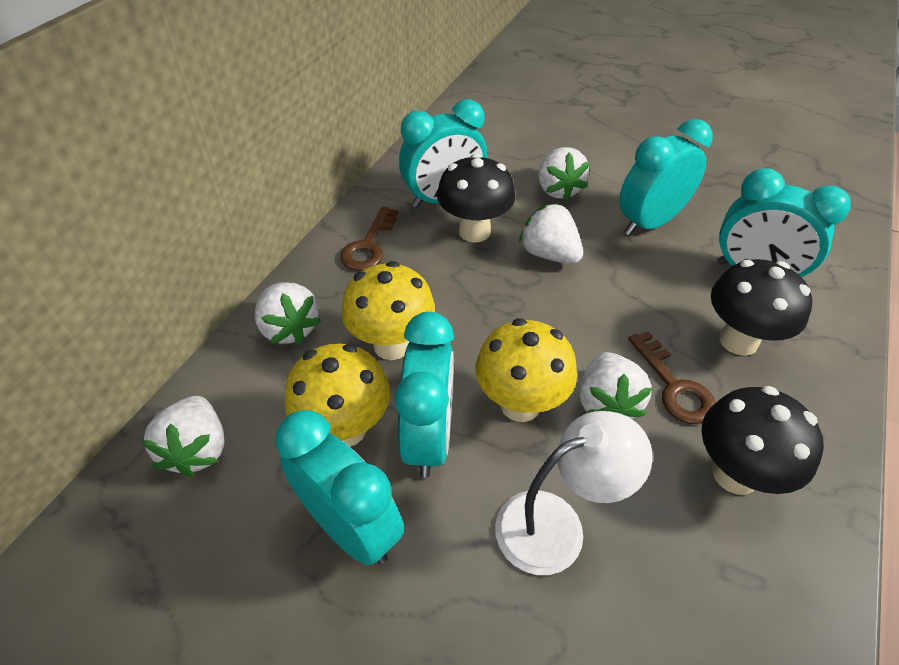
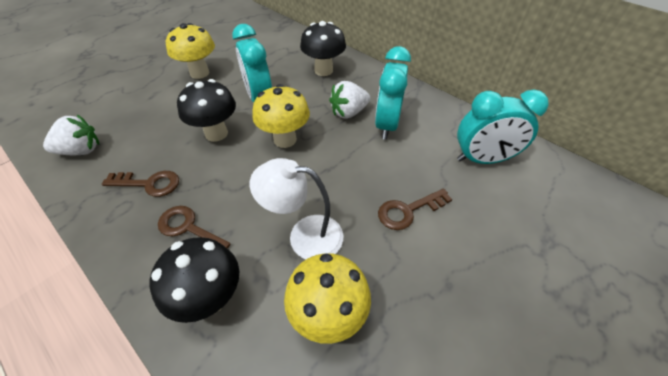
brown key: 2 -> 3
turquoise clock: 5 -> 3
white strawberry: 5 -> 2

